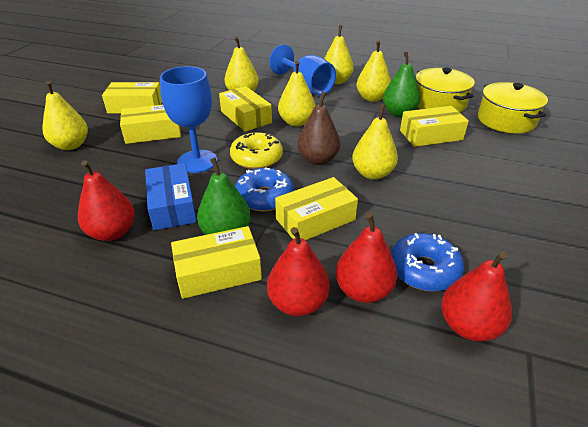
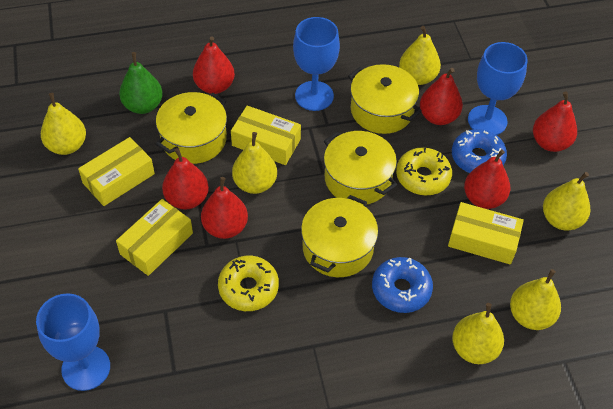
blue box: 1 -> 0
blue goblet: 2 -> 3
brown pear: 1 -> 0
green pear: 2 -> 1
red pear: 4 -> 6
yellow box: 6 -> 4
yellow donut: 1 -> 2
yellow pot: 2 -> 4

